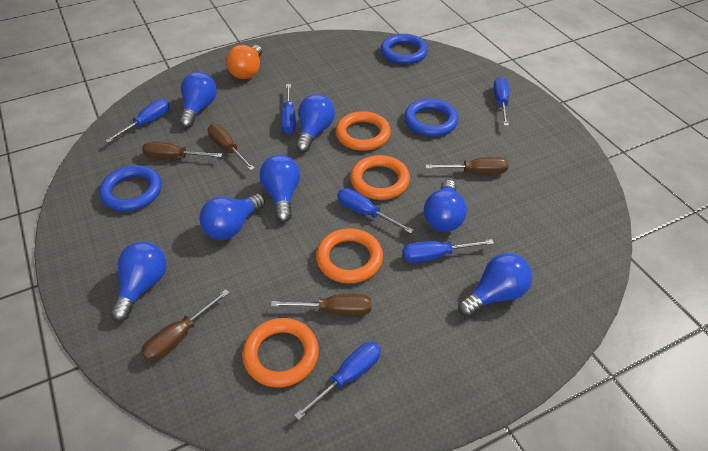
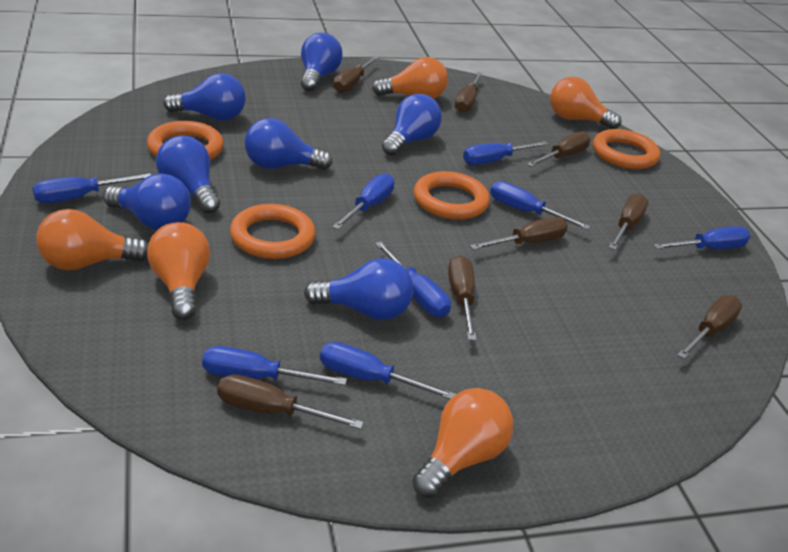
blue ring: 3 -> 0
blue screwdriver: 6 -> 8
brown screwdriver: 5 -> 8
orange light bulb: 1 -> 5

